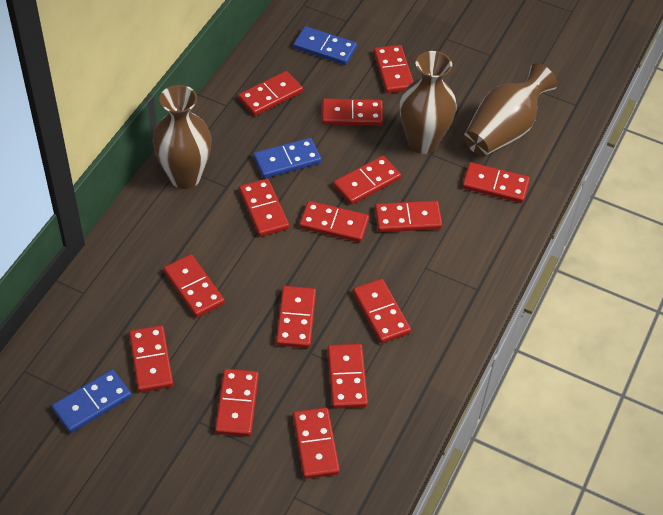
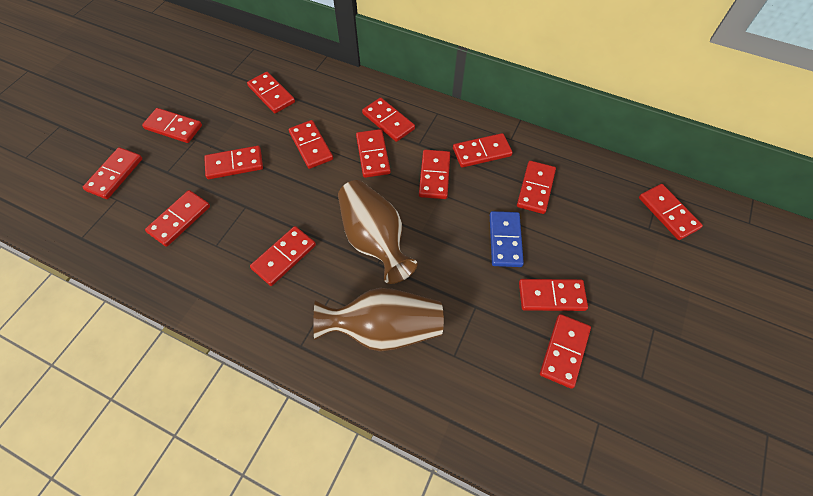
blue domino: 3 -> 1
brown vase: 3 -> 2

